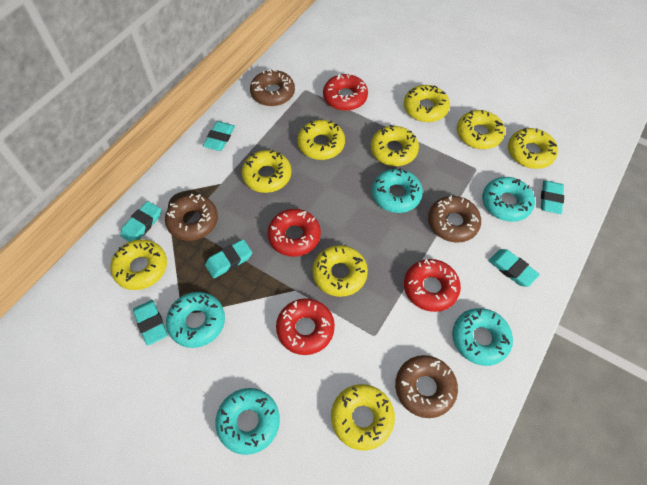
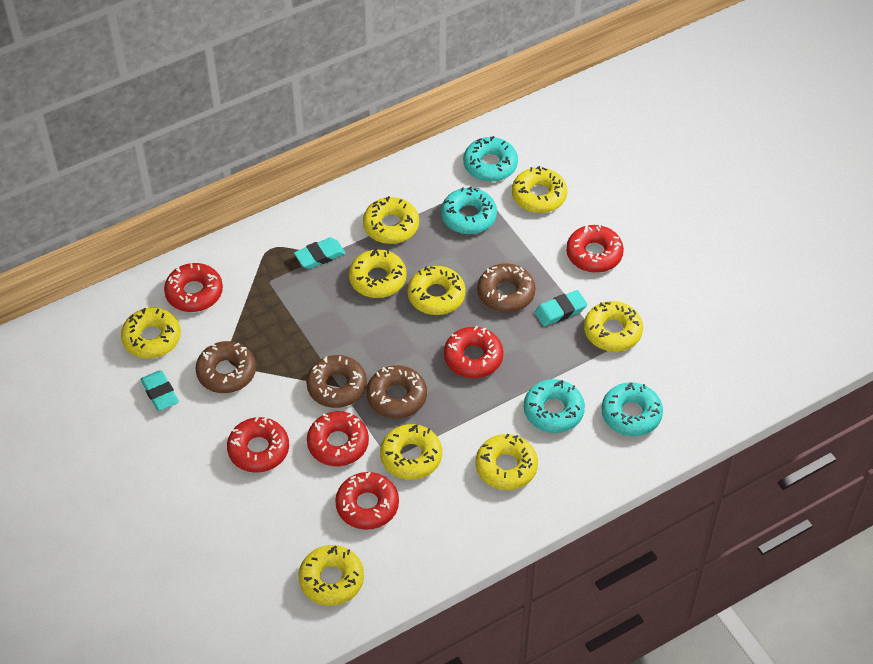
red donut: 4 -> 6
turquoise donut: 5 -> 4
turquoise eraser: 6 -> 3

